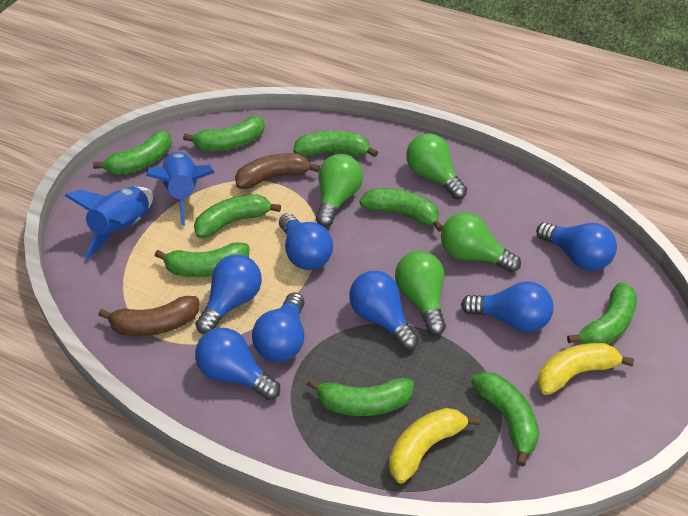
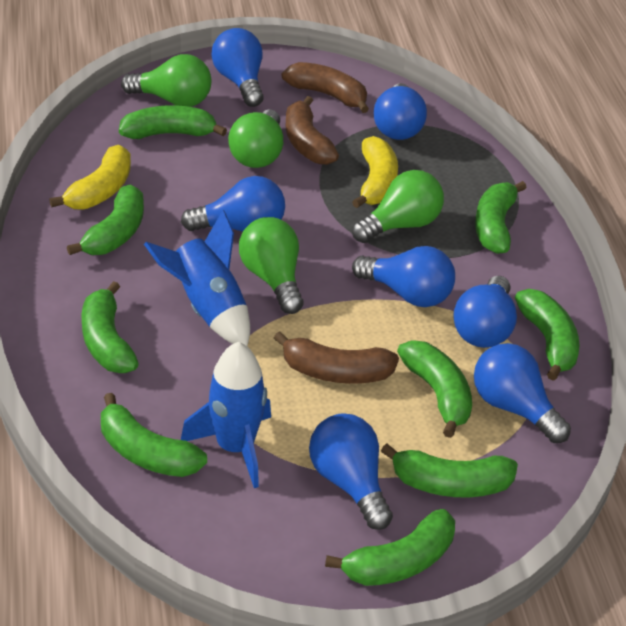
brown banana: 2 -> 3

